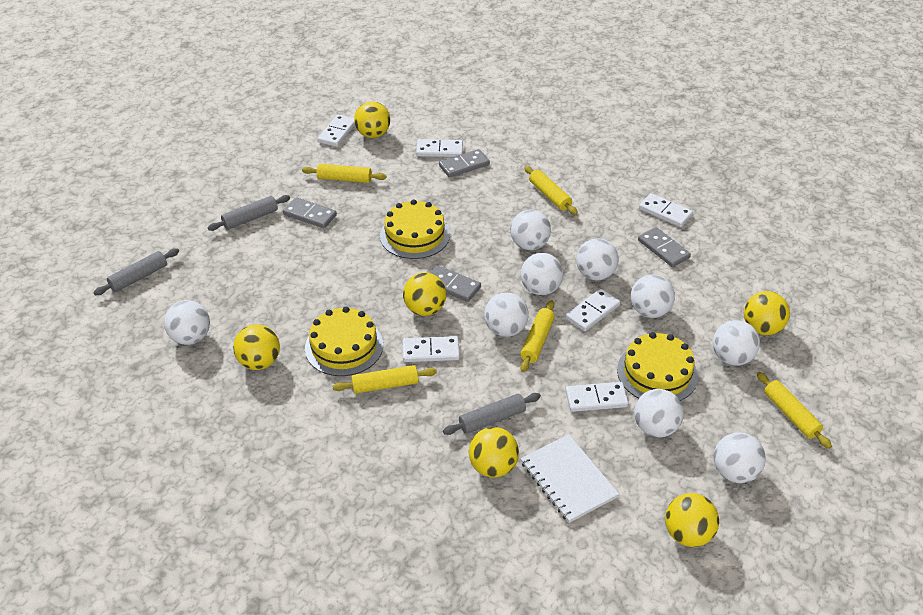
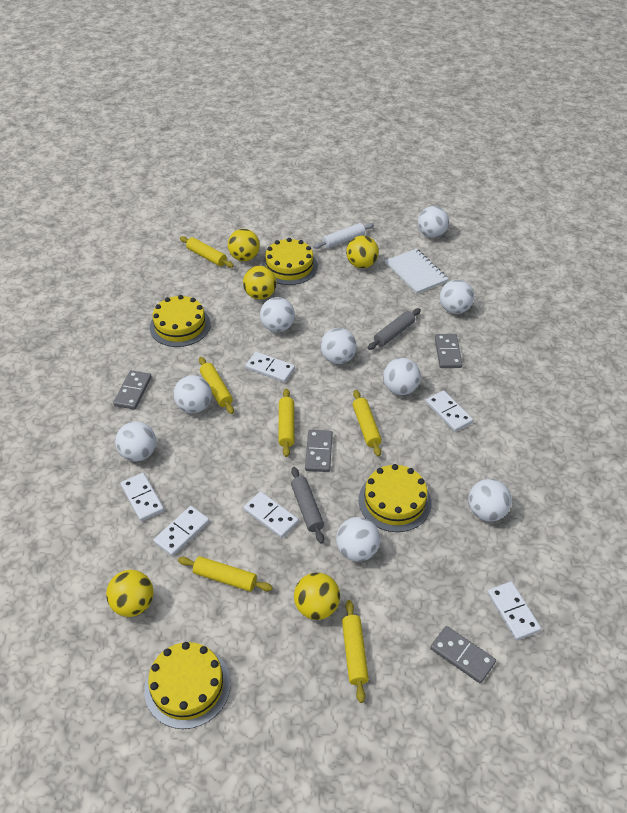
grey rolling pin: 3 -> 2
white rolling pin: 0 -> 1
yellow ball: 6 -> 5
yellow cake: 3 -> 4
yellow rolling pin: 5 -> 6

